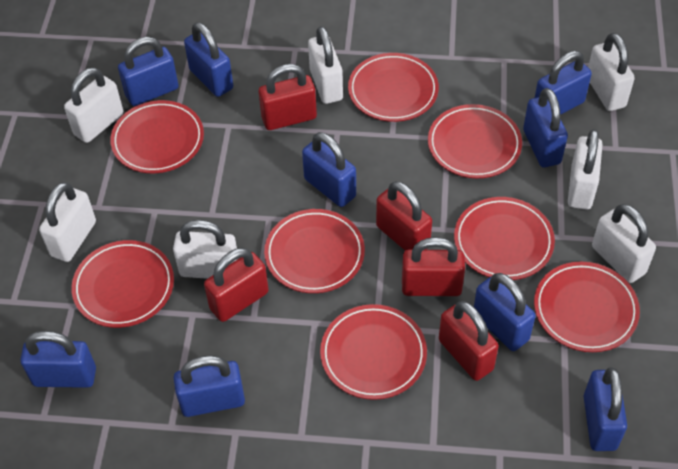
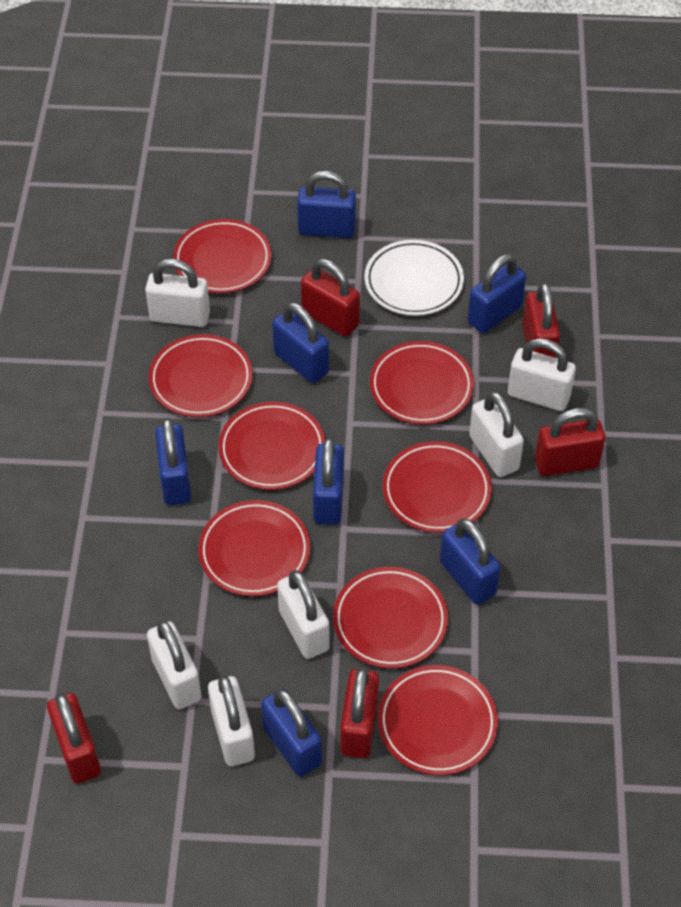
blue padlock: 9 -> 7
white padlock: 7 -> 6
white plate: 0 -> 1

